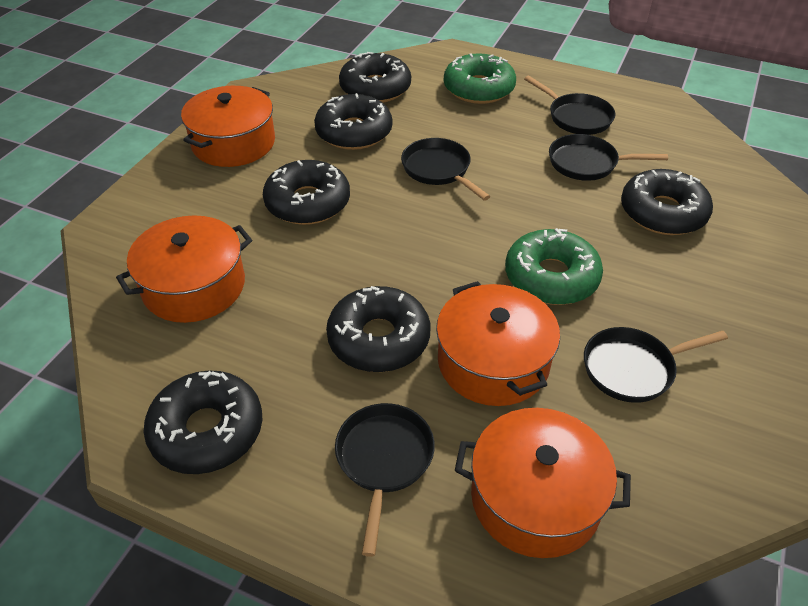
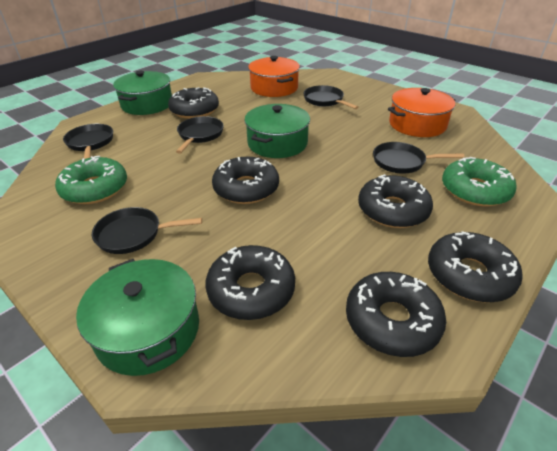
green pot: 0 -> 3
orange pot: 4 -> 2

